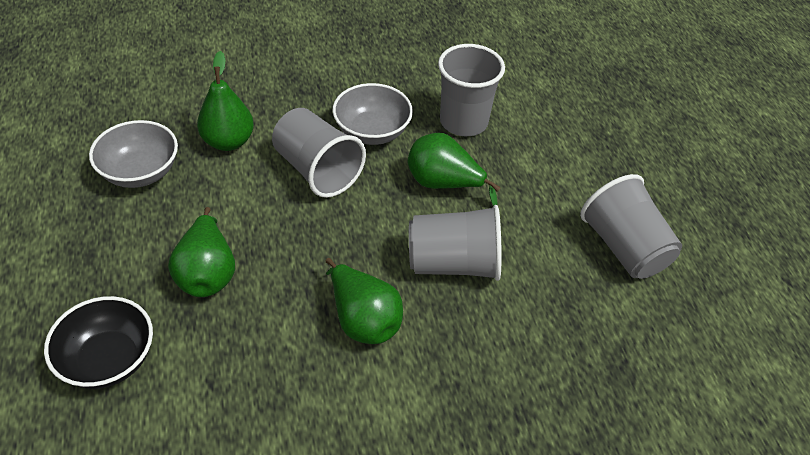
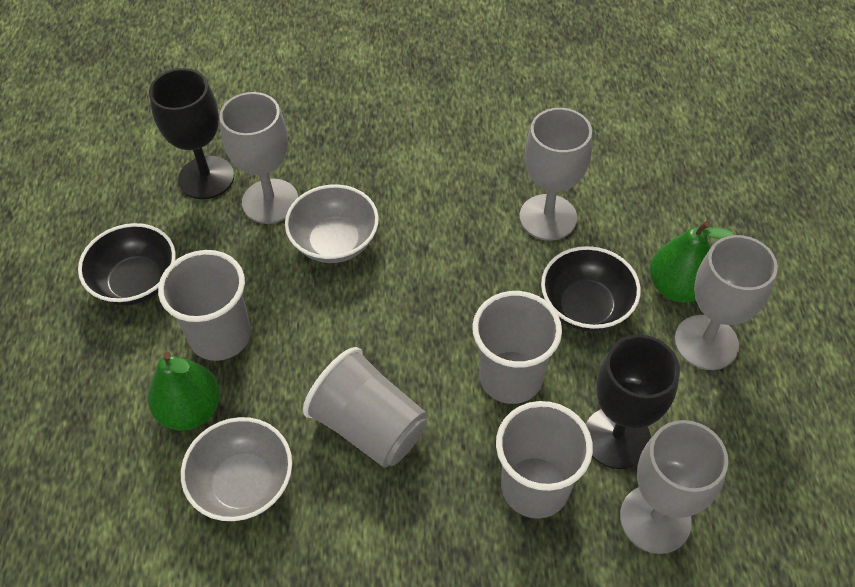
black bowl: 1 -> 2
black goblet: 0 -> 2
green pear: 4 -> 2
grey goblet: 0 -> 4

